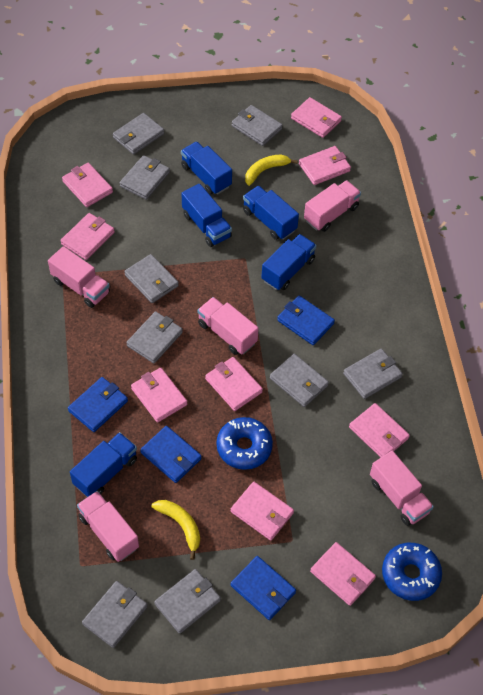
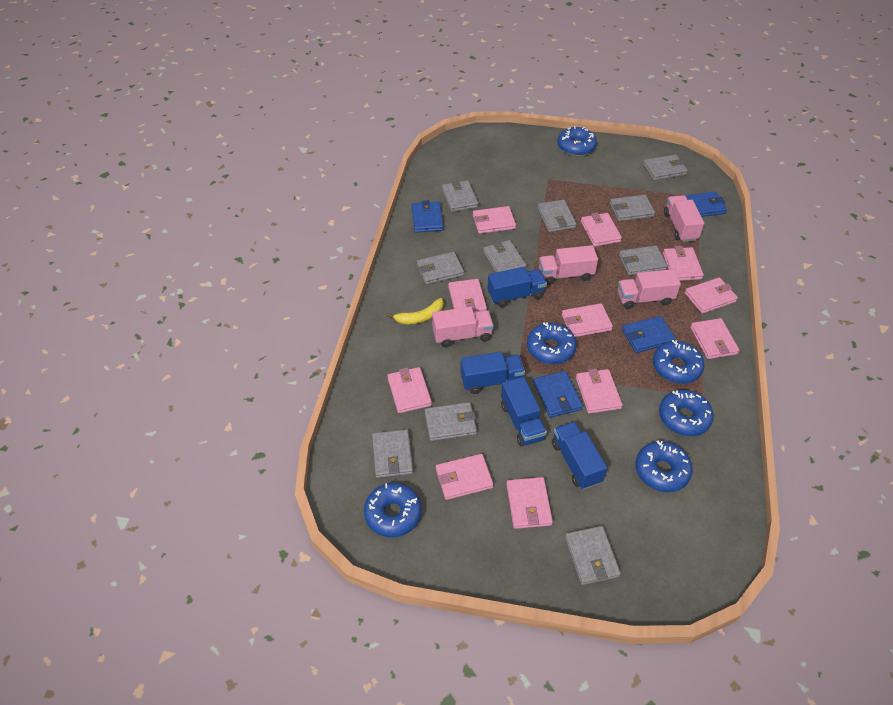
blue donut: 2 -> 6
blue truck: 5 -> 4
grey wallet: 9 -> 10
pink truck: 5 -> 4
pink wallet: 9 -> 11
yellow banana: 2 -> 1

